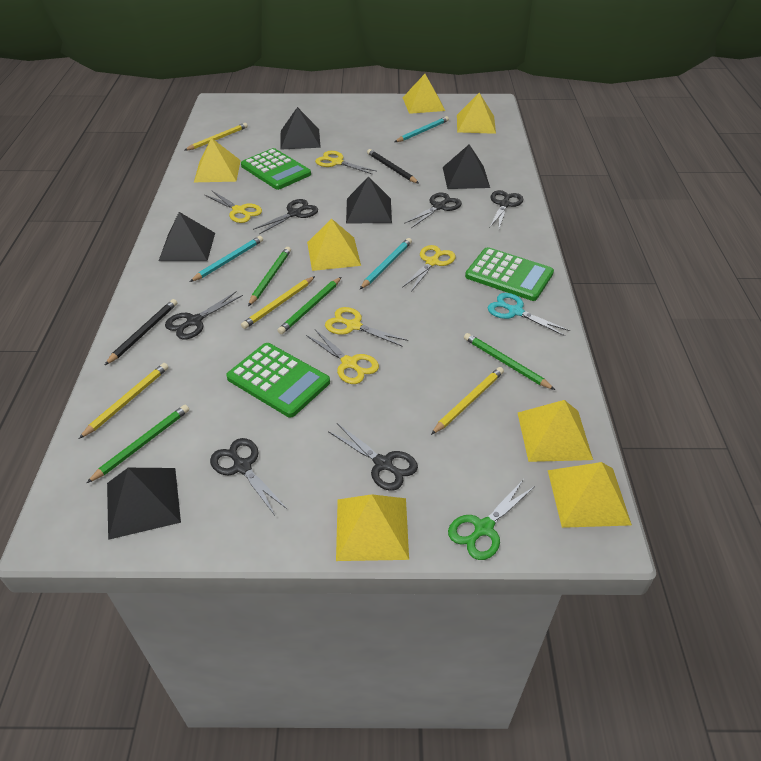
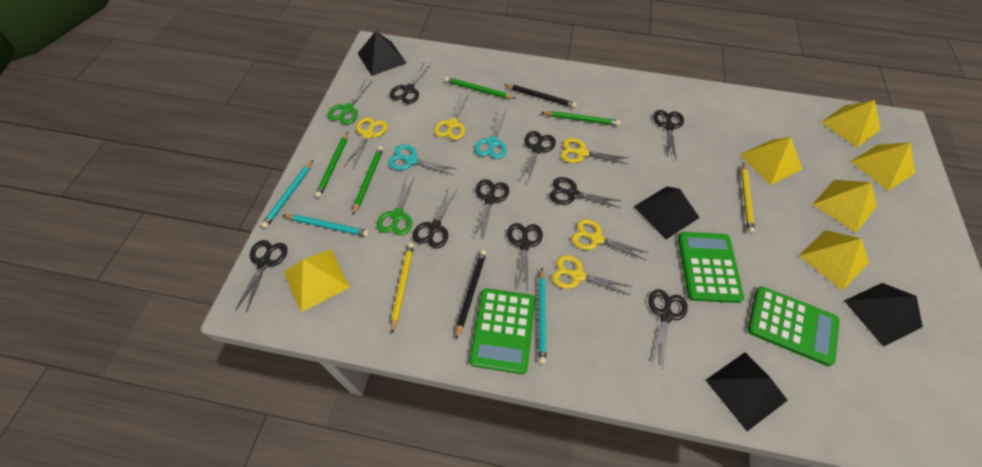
black pyramid: 5 -> 4
black scissors: 6 -> 9
green scissors: 1 -> 2
turquoise scissors: 1 -> 2
yellow pencil: 4 -> 2
yellow pyramid: 7 -> 6

